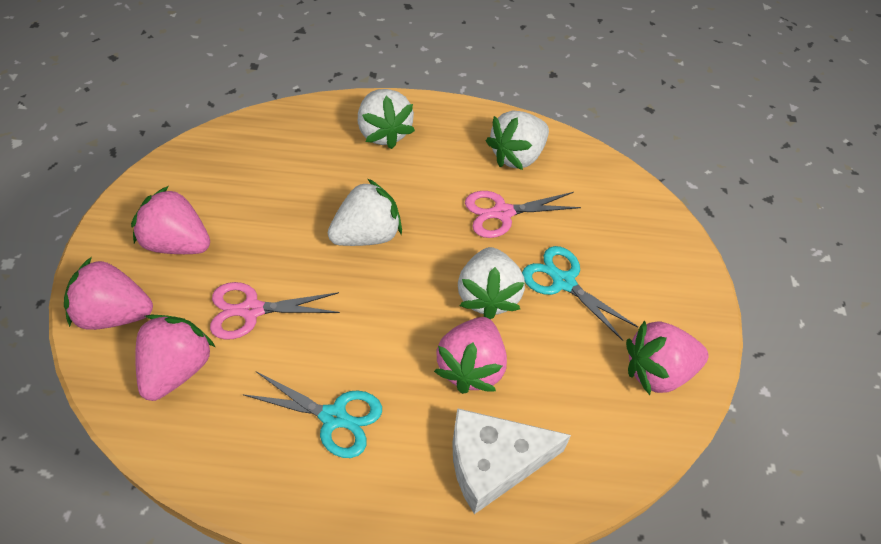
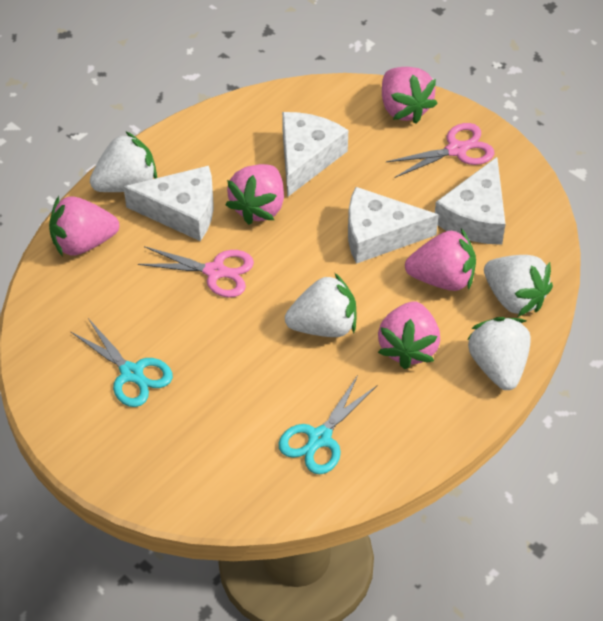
white cheese: 1 -> 4

